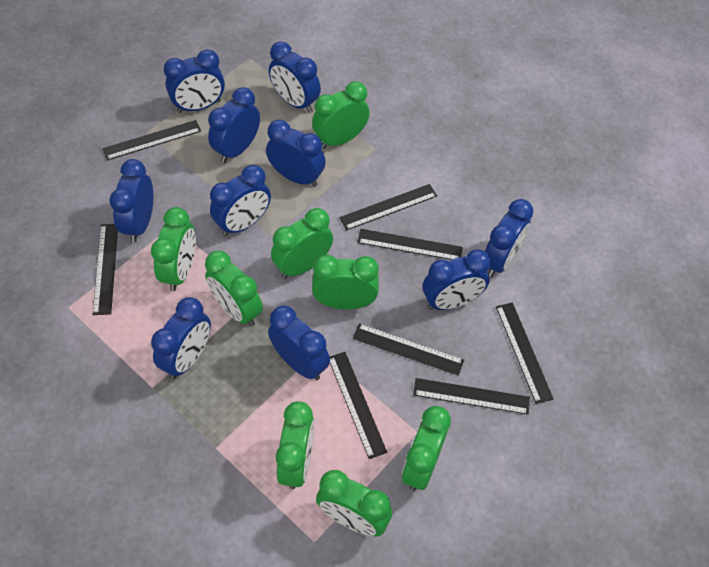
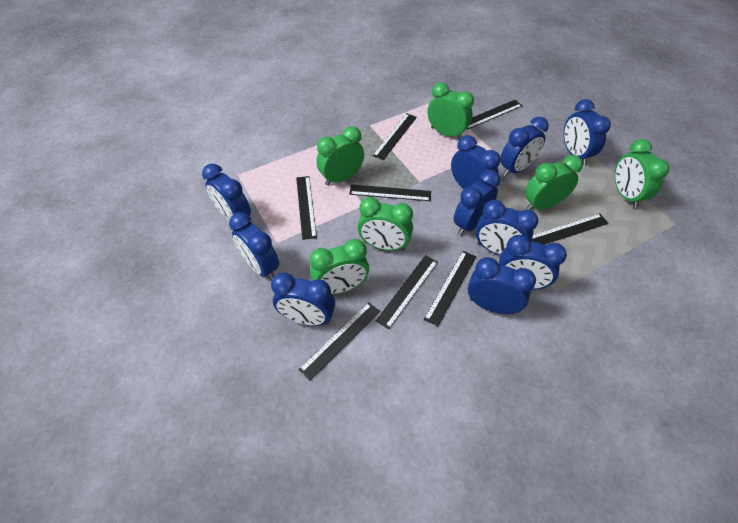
green clock: 8 -> 6

